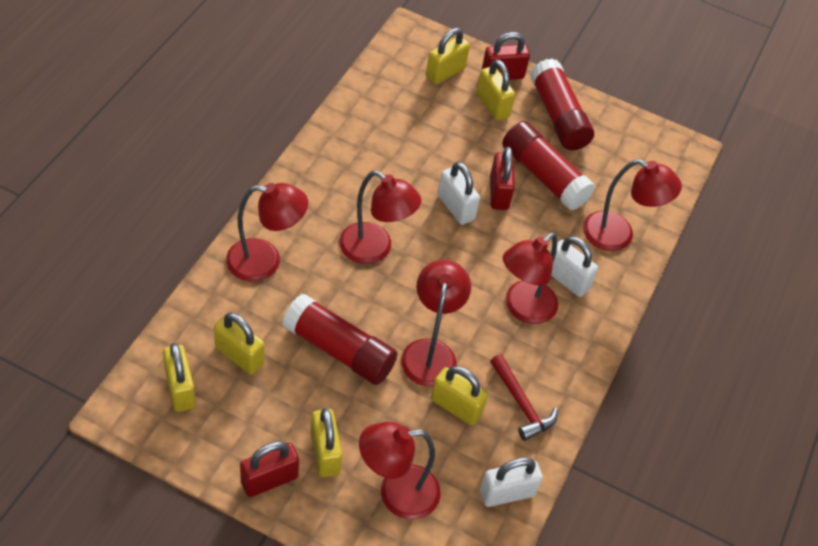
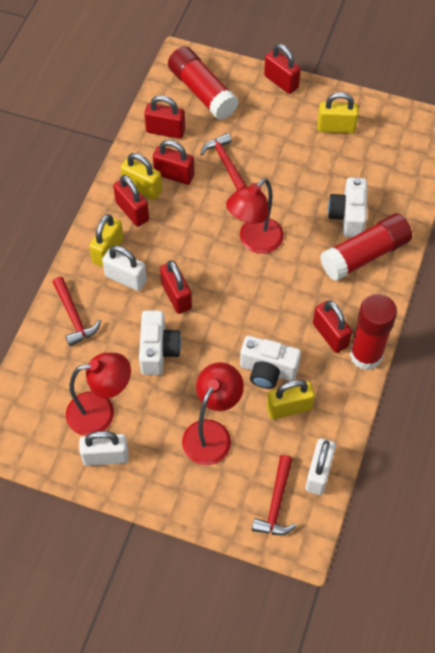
red hammer: 1 -> 3
red lamp: 6 -> 3
red padlock: 3 -> 6
white camera: 0 -> 3
yellow padlock: 6 -> 4

